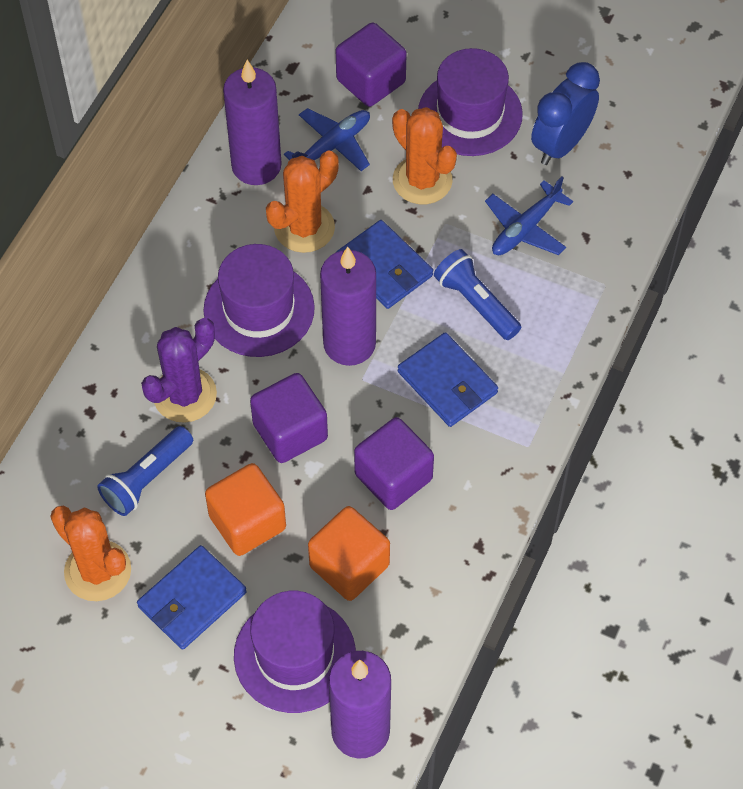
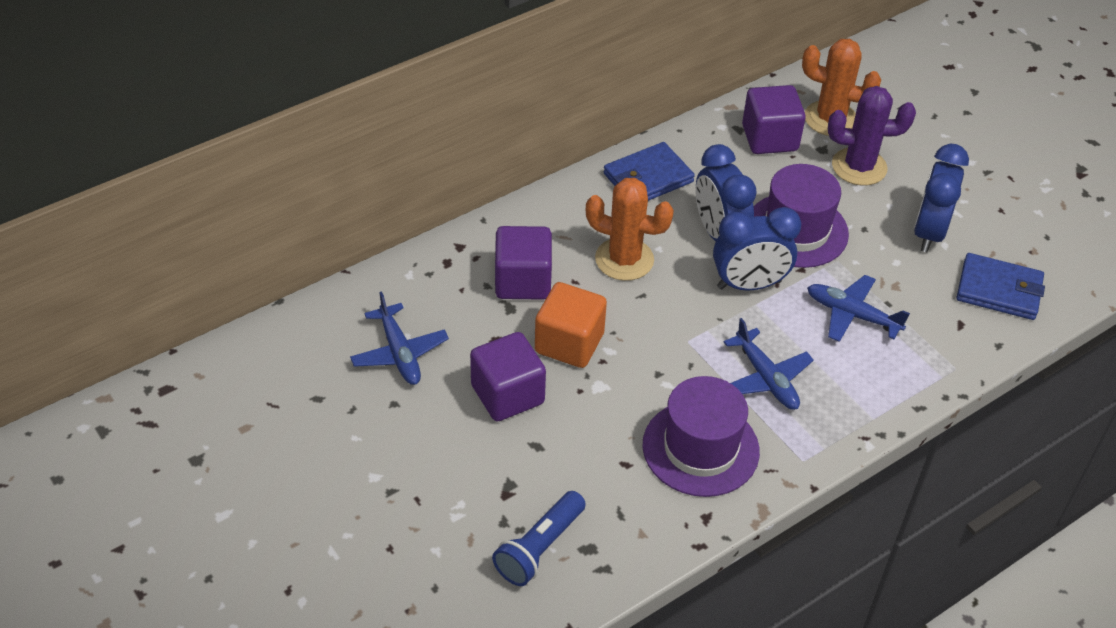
blue clock: 1 -> 3
blue flashlight: 2 -> 1
blue plane: 2 -> 3
blue wallet: 3 -> 2
orange cactus: 3 -> 2
orange cube: 2 -> 1
purple candle: 3 -> 0
purple hat: 3 -> 2

